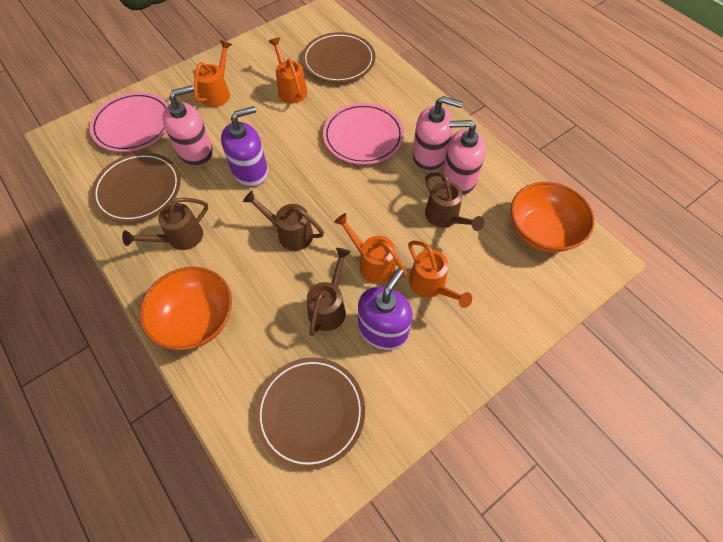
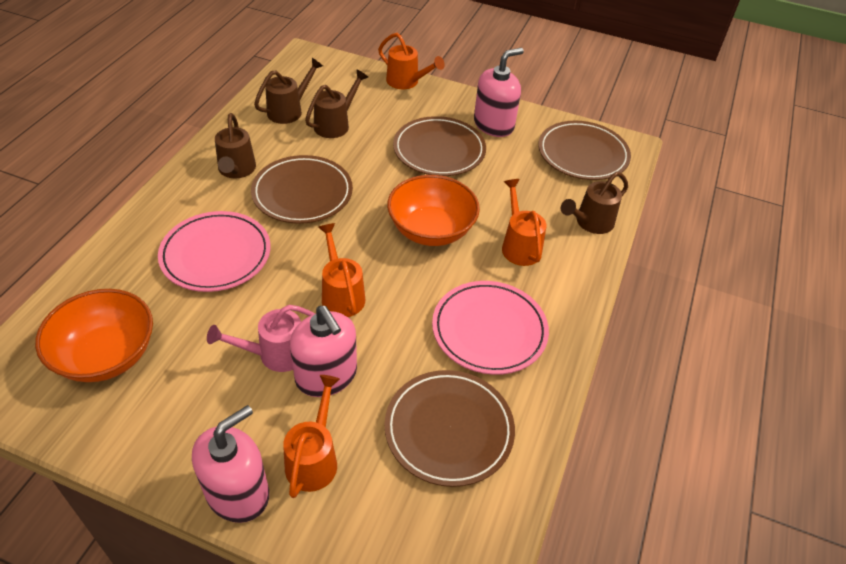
brown plate: 3 -> 4
pink watering can: 0 -> 1
purple soap dispenser: 2 -> 0

